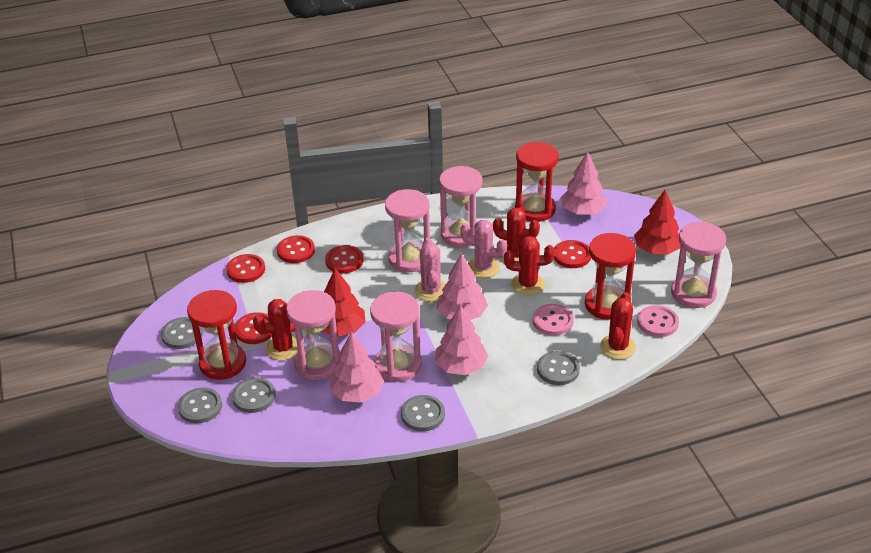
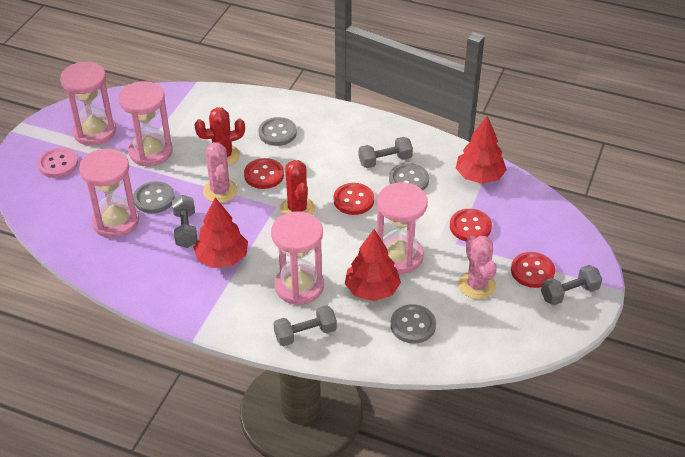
grey button: 5 -> 4
grey dumbbell: 0 -> 4
pink button: 2 -> 1
pink tree: 4 -> 0
red button: 5 -> 4
red cactus: 4 -> 2
red hourglass: 3 -> 0
red tree: 2 -> 3

